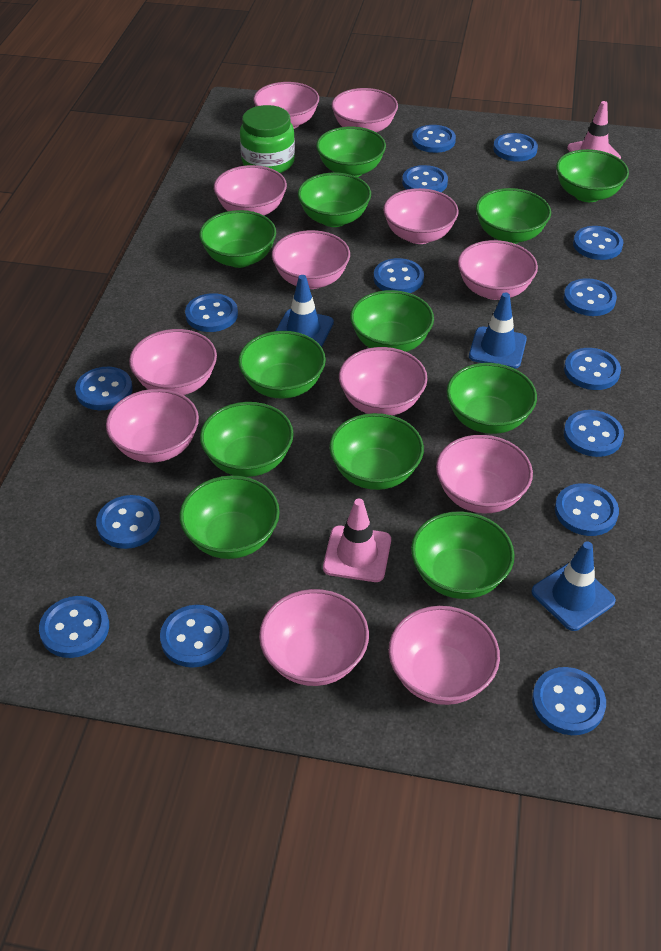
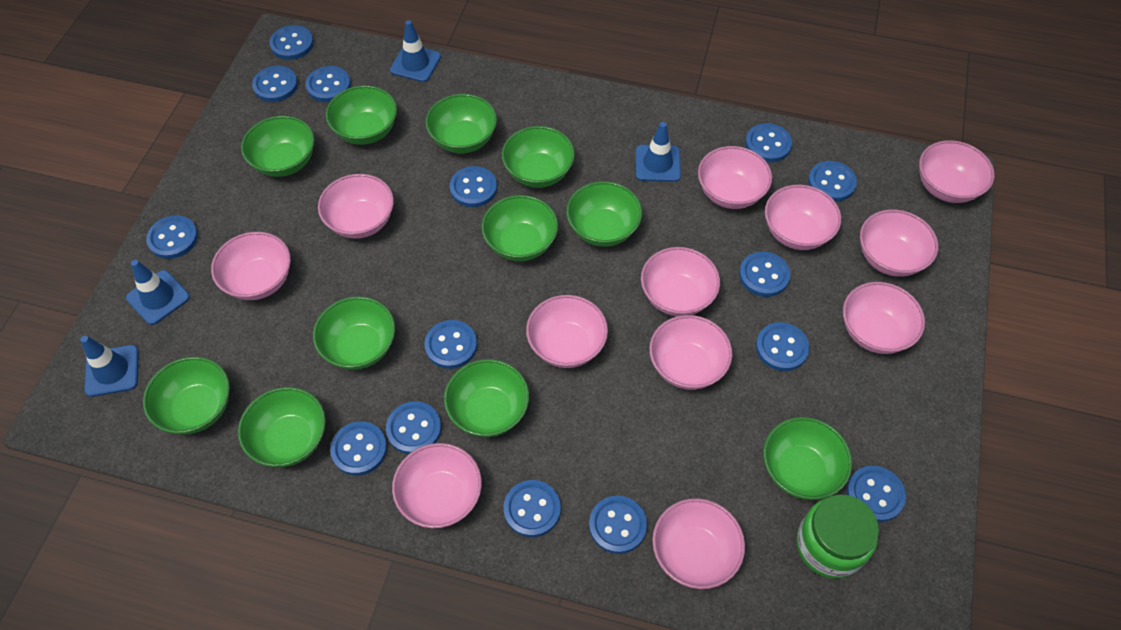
blue traffic cone: 3 -> 4
green bowl: 12 -> 11
pink traffic cone: 2 -> 0

